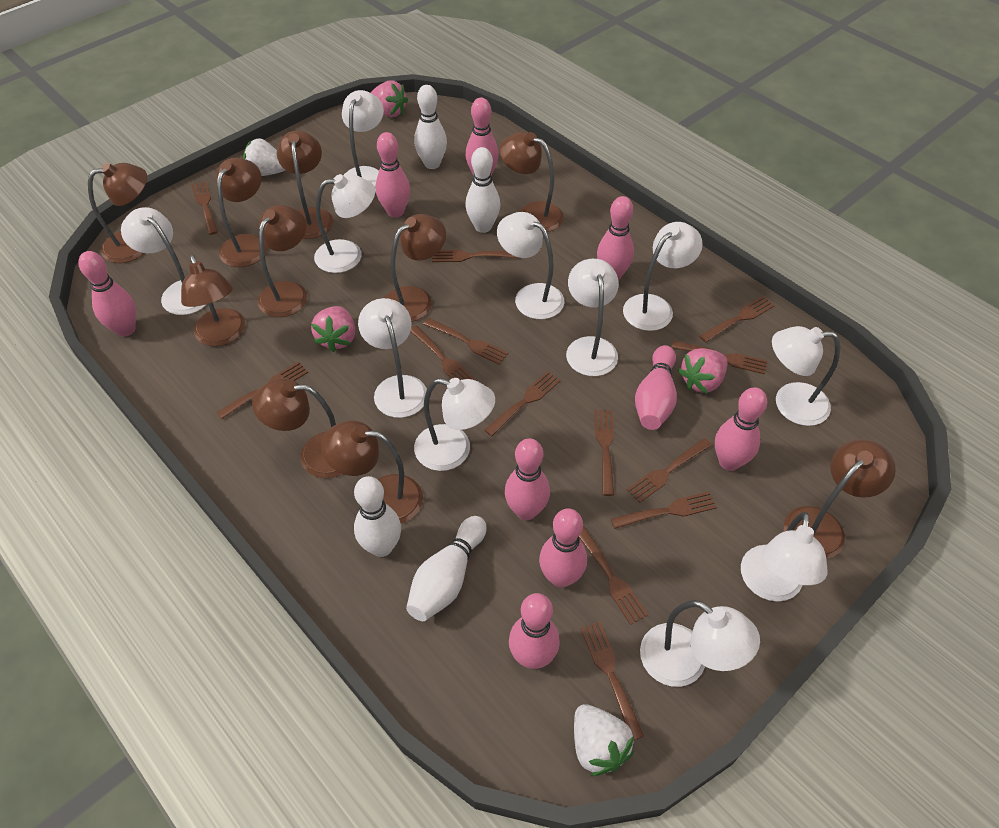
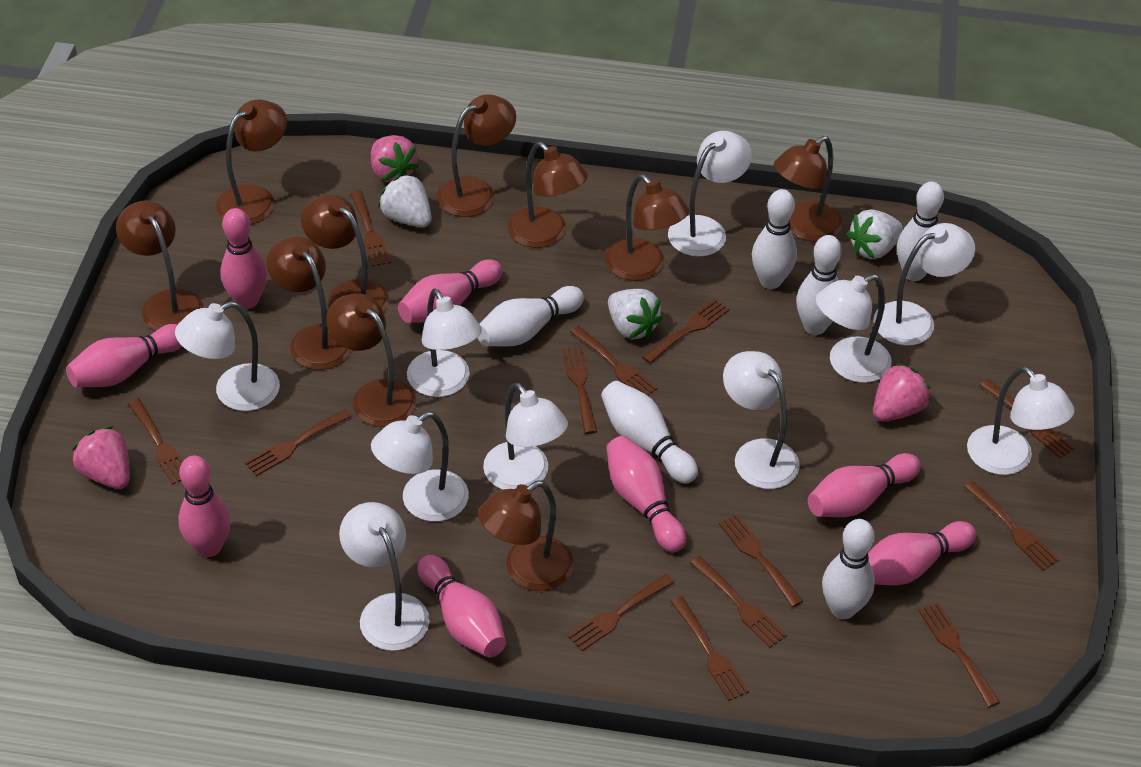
pink bowling pin: 9 -> 8
white bowling pin: 4 -> 6
white lamp: 11 -> 10
white strawberry: 2 -> 3

